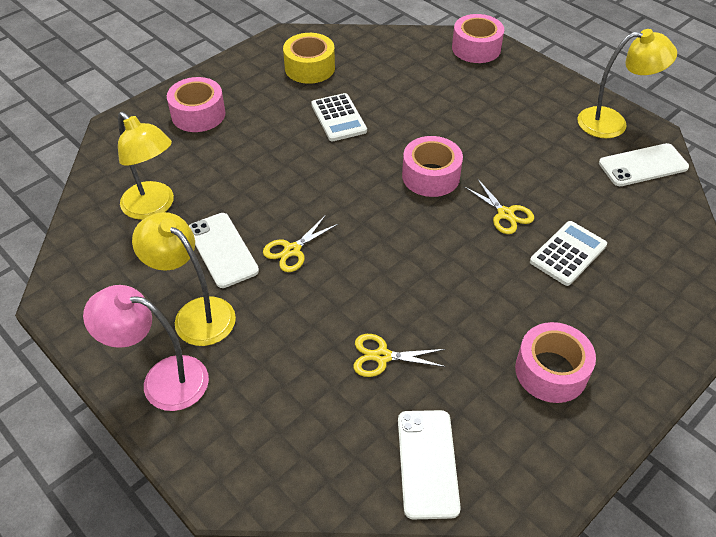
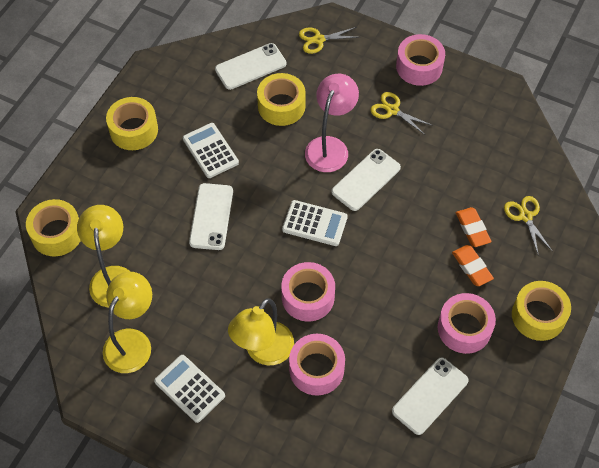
orange eraser: 0 -> 2
white calculator: 2 -> 3
white phone: 3 -> 4
yellow tape: 1 -> 4

